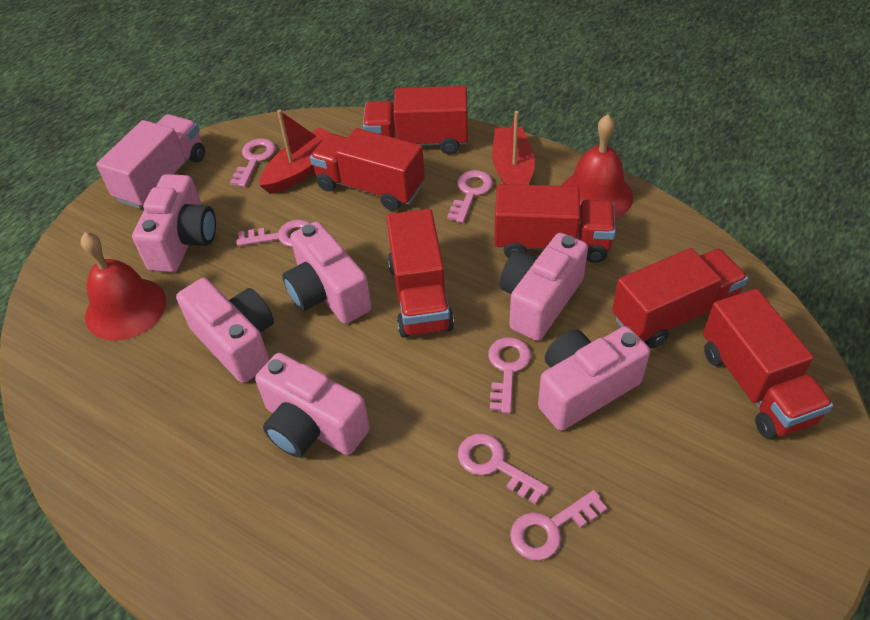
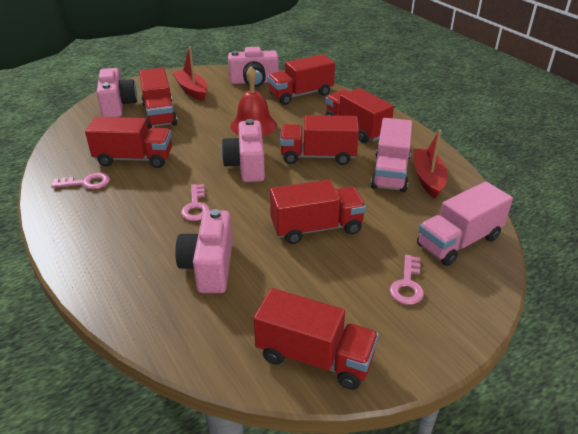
pink camera: 6 -> 4
pink key: 6 -> 3
pink truck: 1 -> 2
red bell: 2 -> 1
red truck: 6 -> 7

